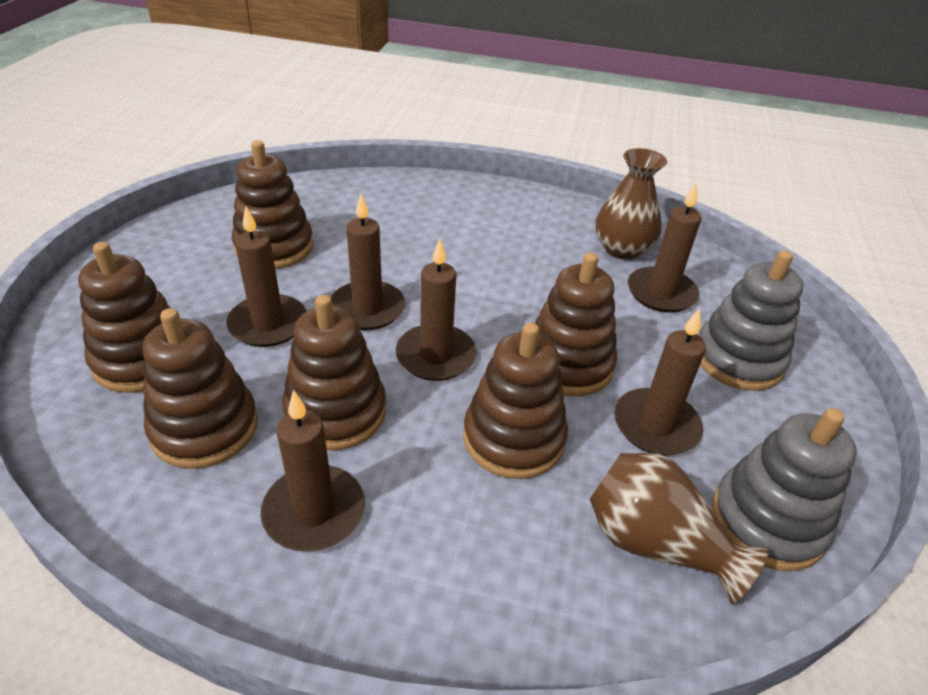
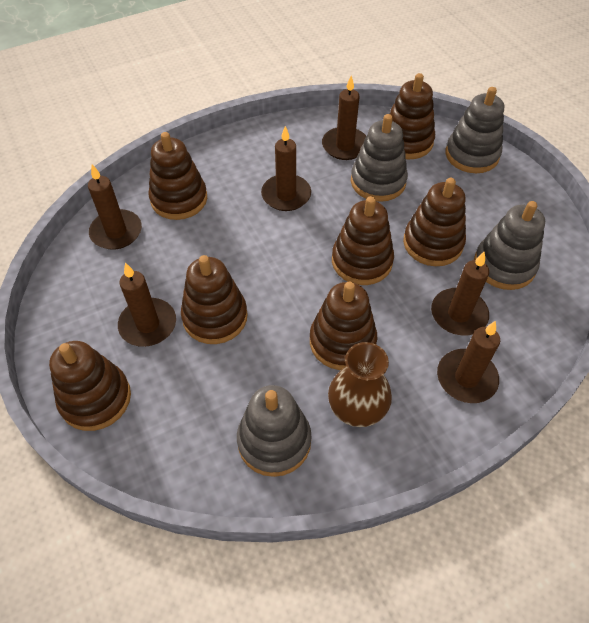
brown stacking toy: 6 -> 7
brown vase: 2 -> 1
grey stacking toy: 2 -> 4

